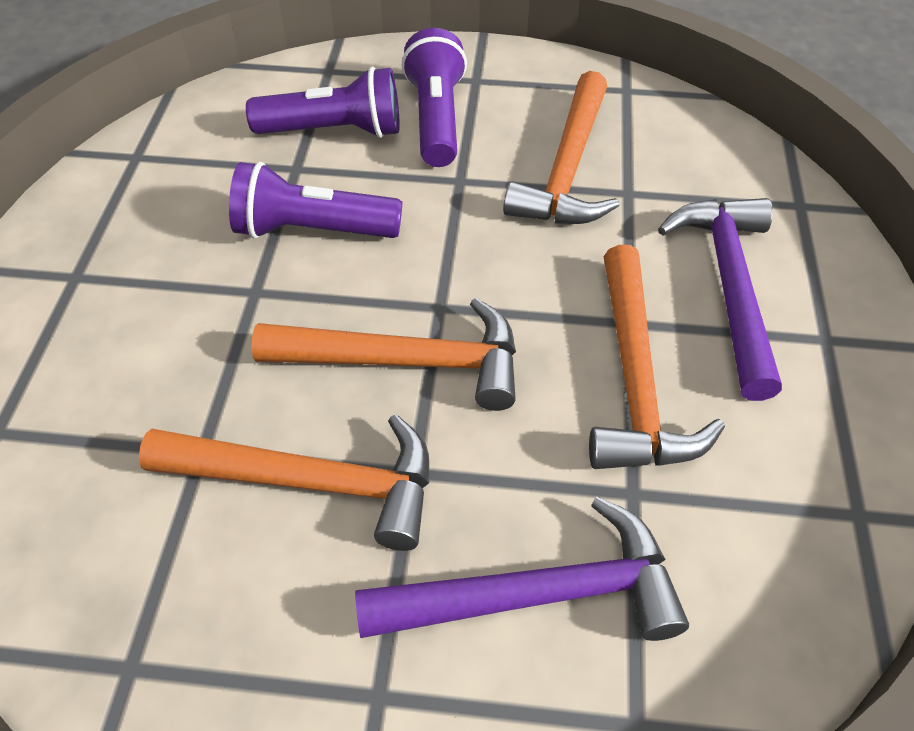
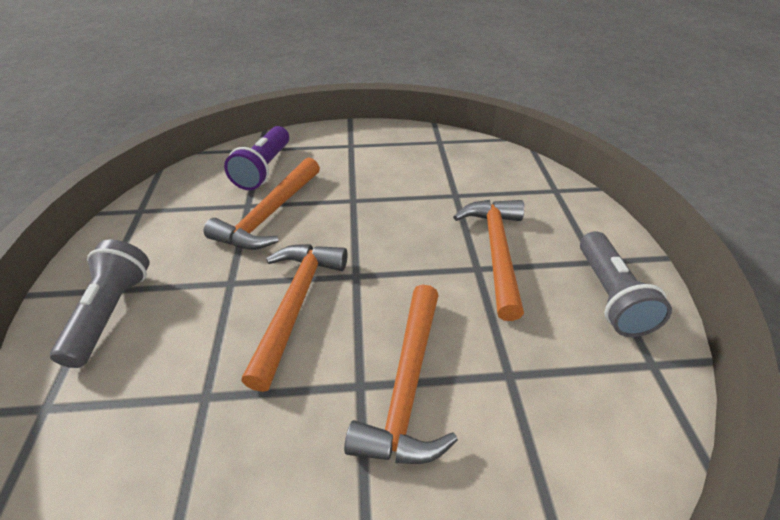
grey flashlight: 0 -> 2
purple flashlight: 3 -> 1
purple hammer: 2 -> 0

